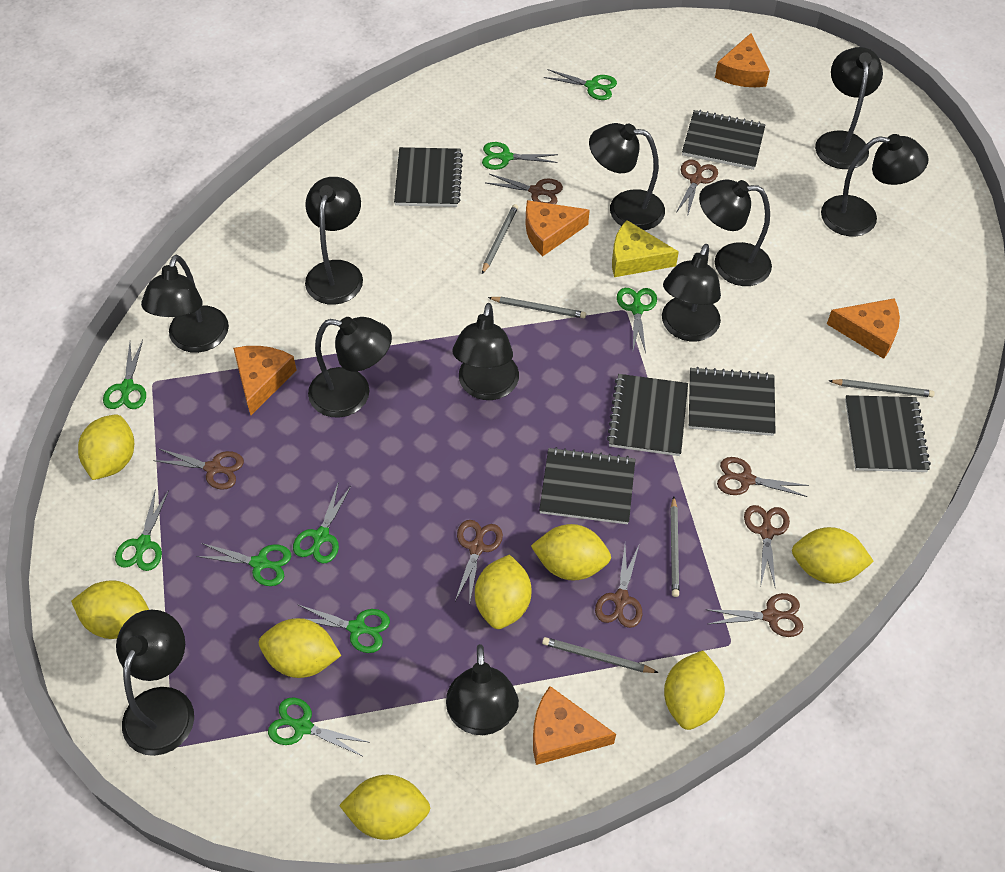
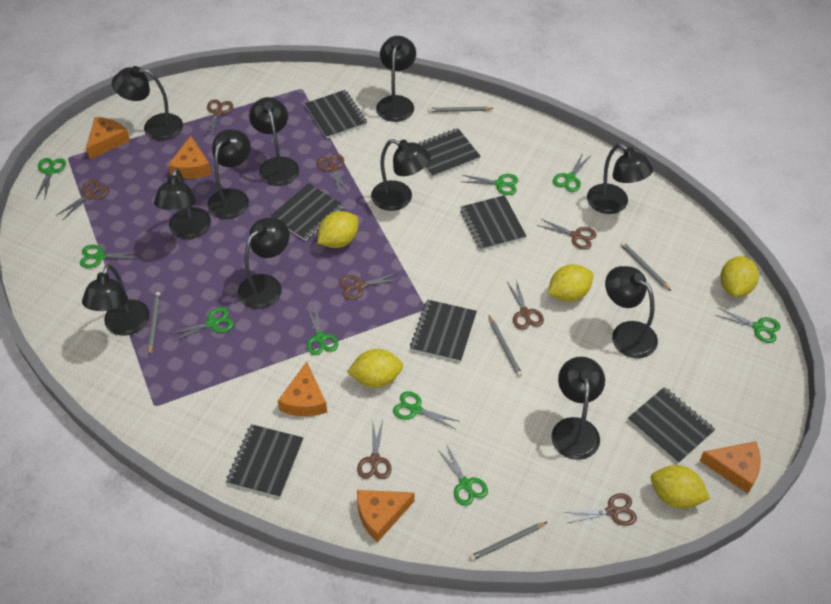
black notebook: 6 -> 7
yellow cheese: 1 -> 0
yellow lemon: 8 -> 5

